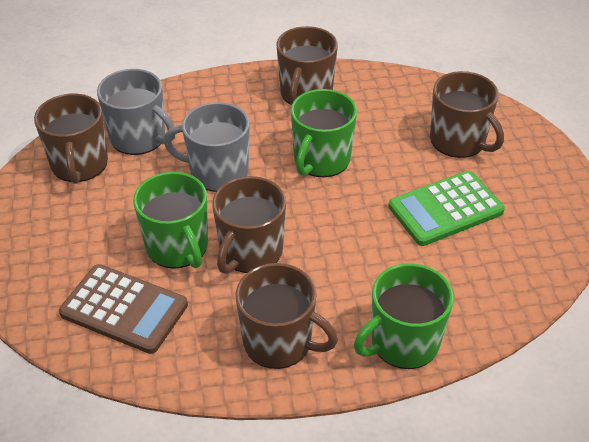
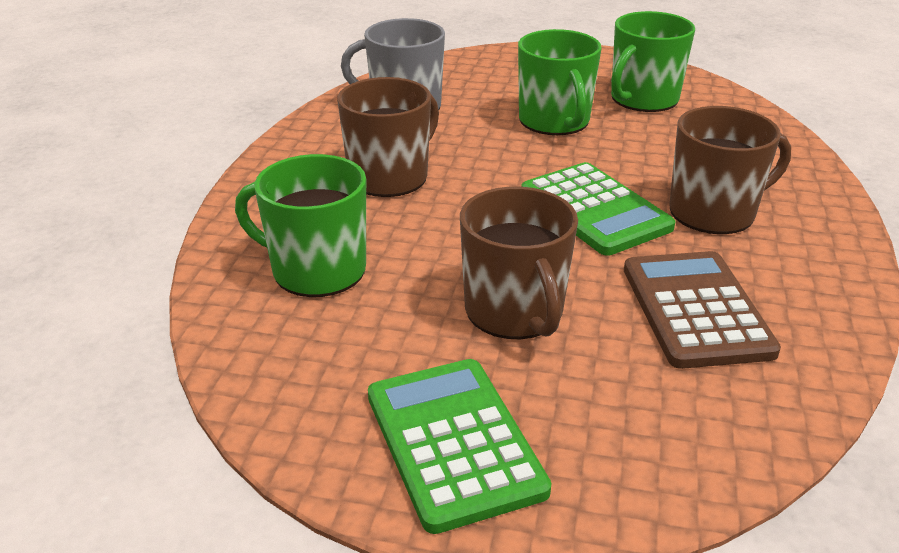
brown mug: 5 -> 3
green calculator: 1 -> 2
grey mug: 2 -> 1

